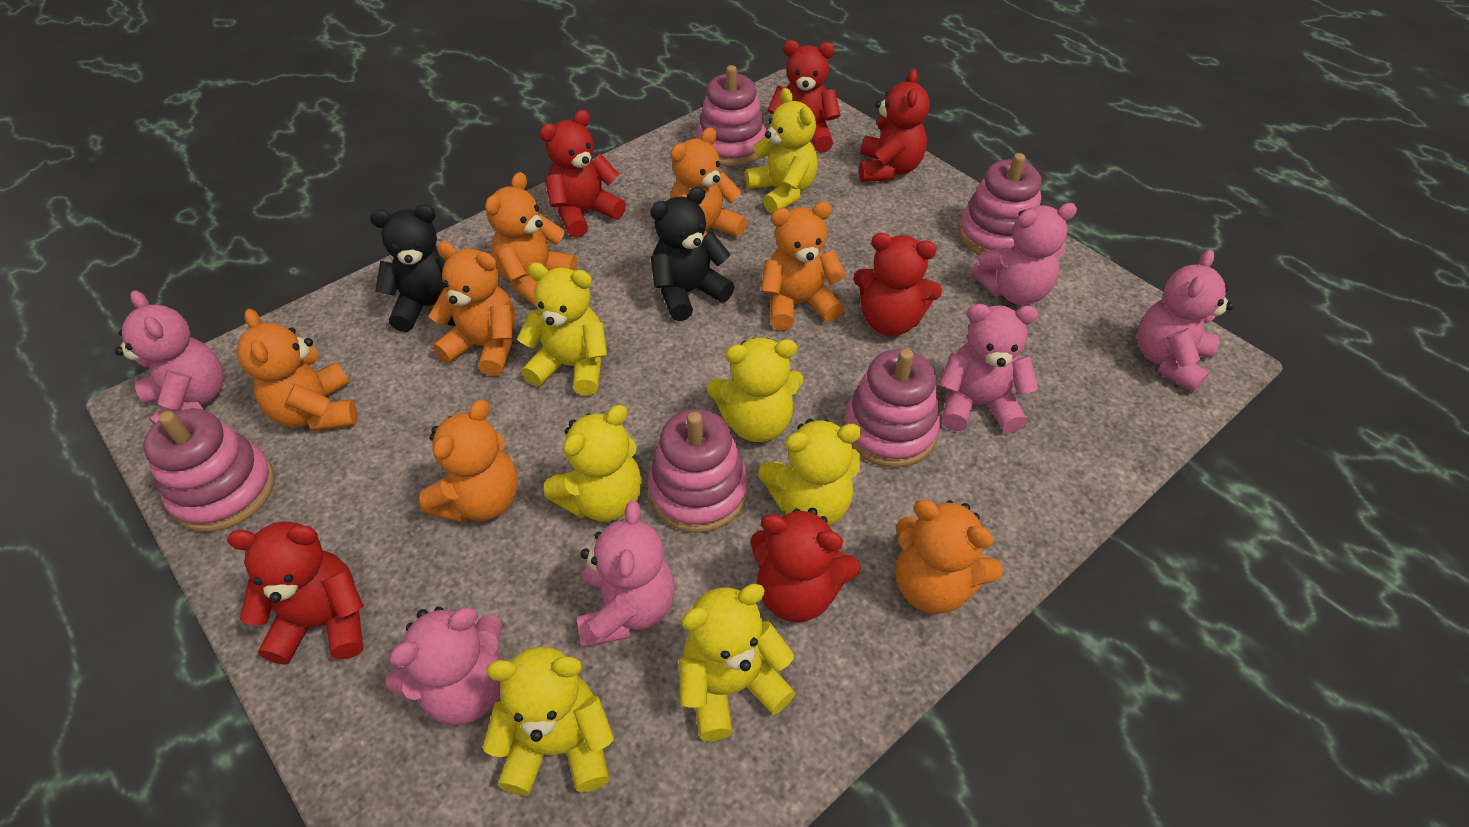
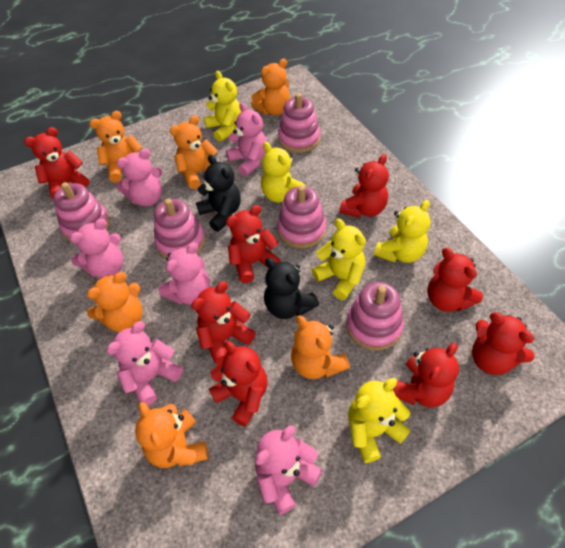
orange teddy bear: 7 -> 6
red teddy bear: 6 -> 8
yellow teddy bear: 7 -> 5

